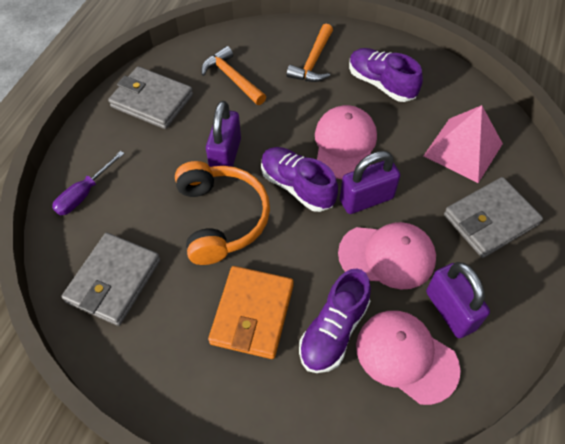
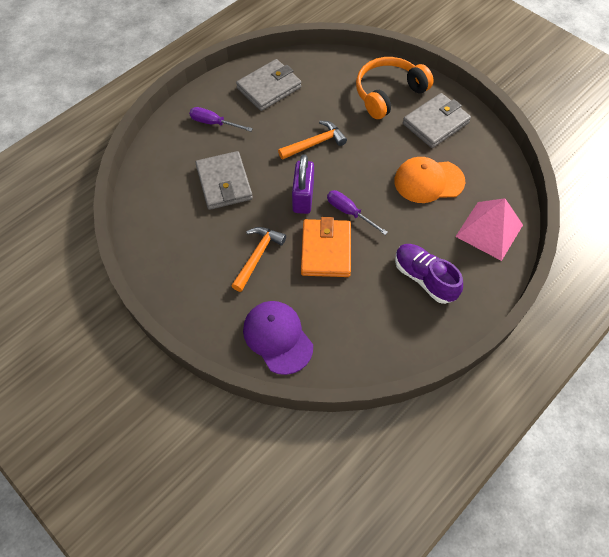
orange cap: 0 -> 1
pink cap: 3 -> 0
purple cap: 0 -> 1
purple padlock: 3 -> 1
purple screwdriver: 1 -> 2
purple shoe: 3 -> 1

